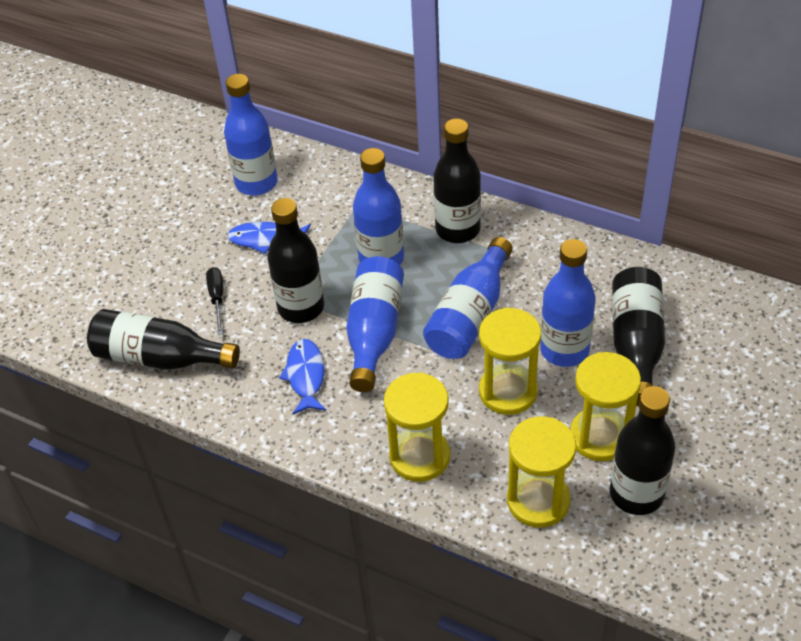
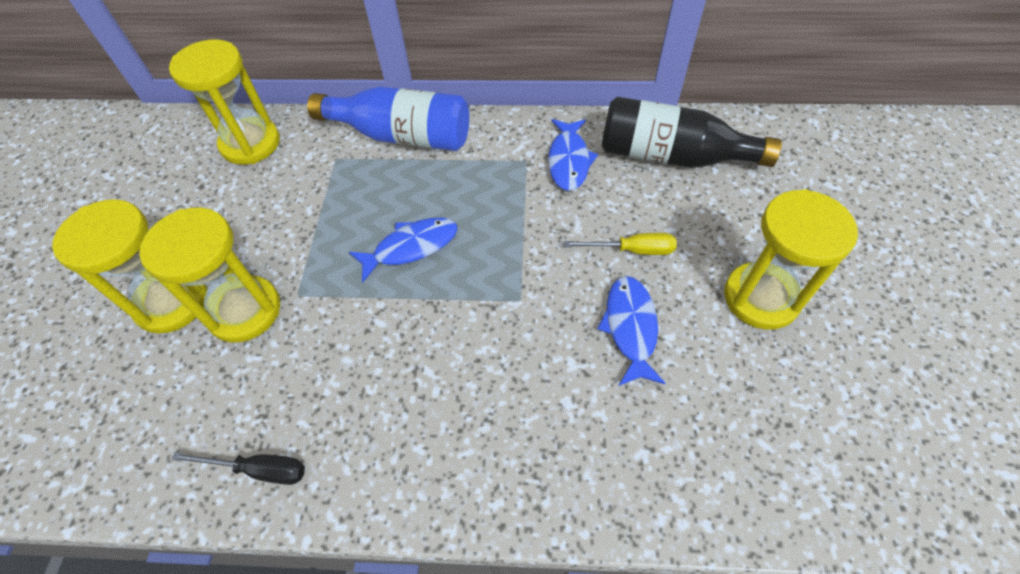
black bottle: 5 -> 1
blue bottle: 5 -> 1
blue fish: 2 -> 3
yellow screwdriver: 0 -> 1

